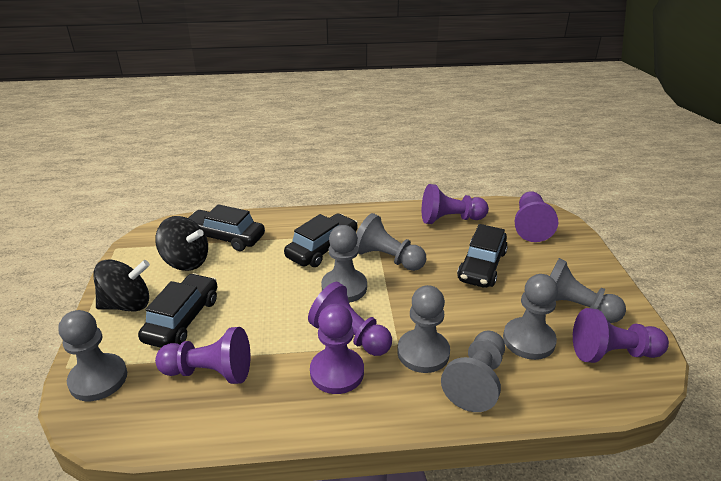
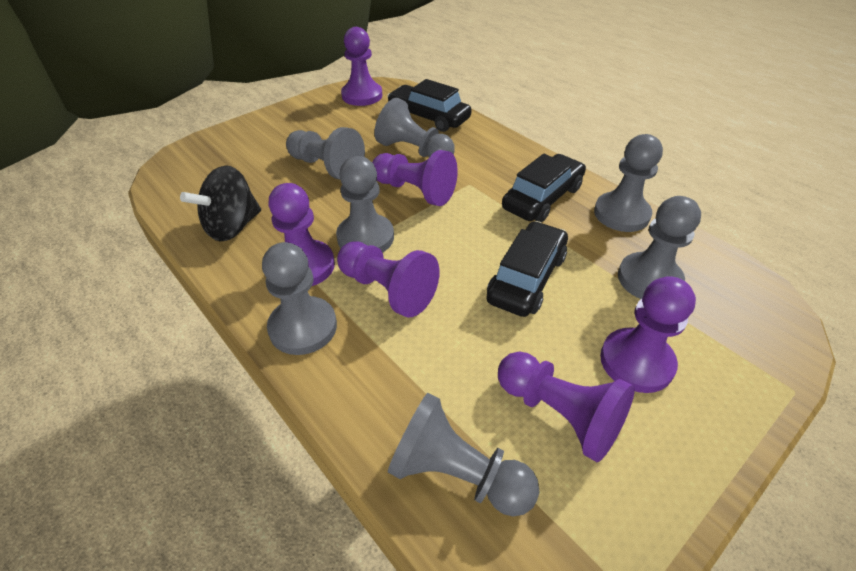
black car: 4 -> 3
black spinning top: 2 -> 1

